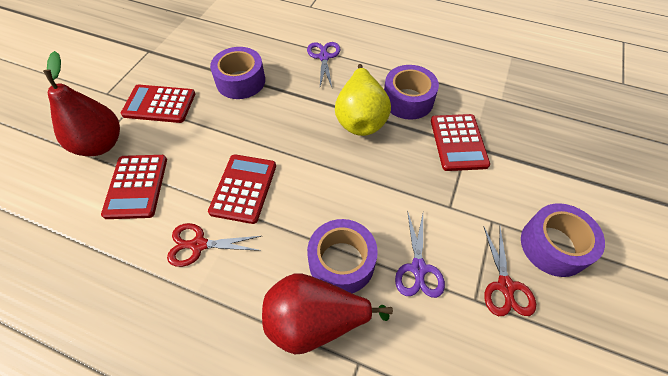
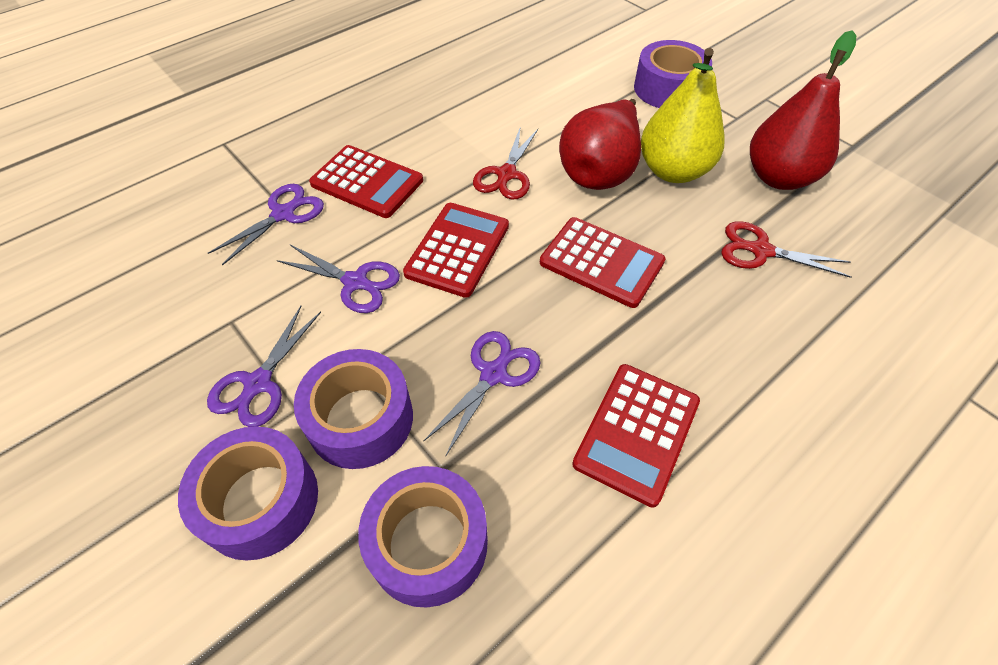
purple scissors: 2 -> 4

